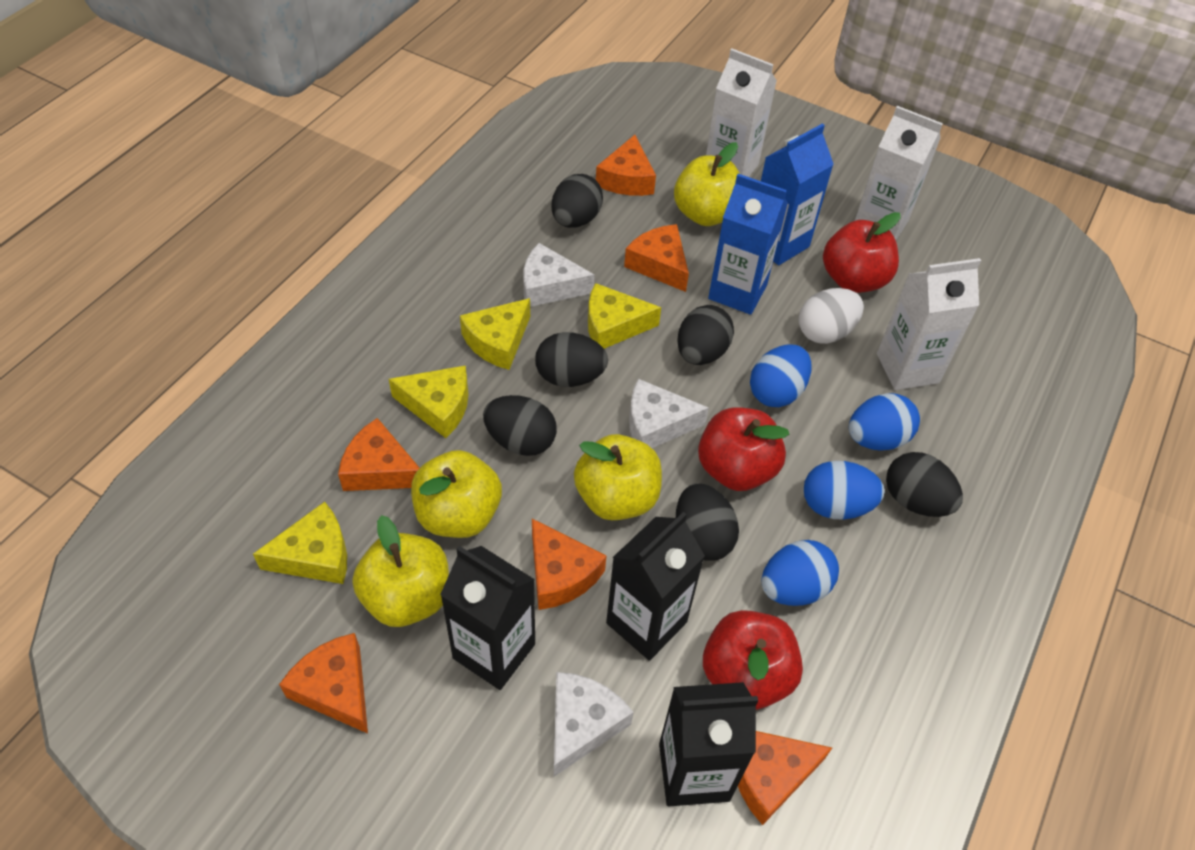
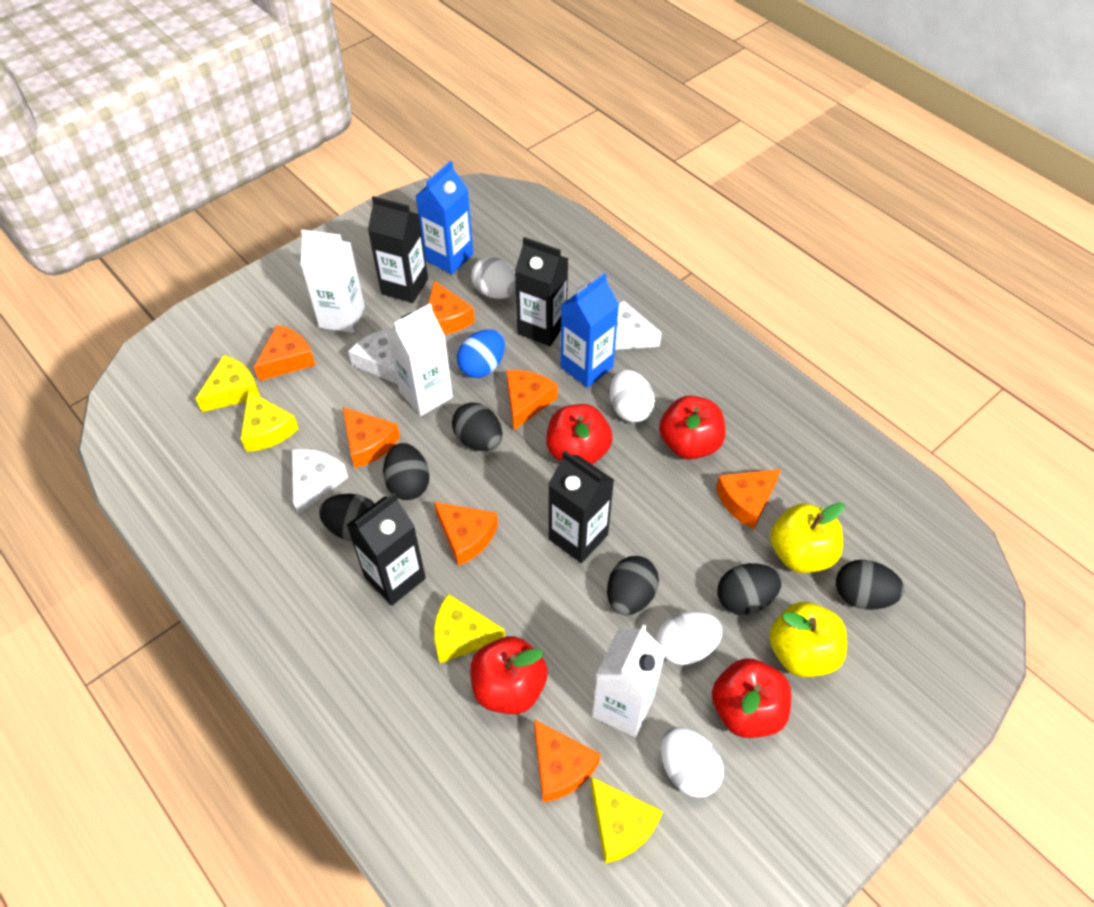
black carton: 3 -> 4
blue egg: 4 -> 1
orange cheese: 6 -> 7
red apple: 3 -> 4
white egg: 1 -> 4
yellow apple: 4 -> 2

